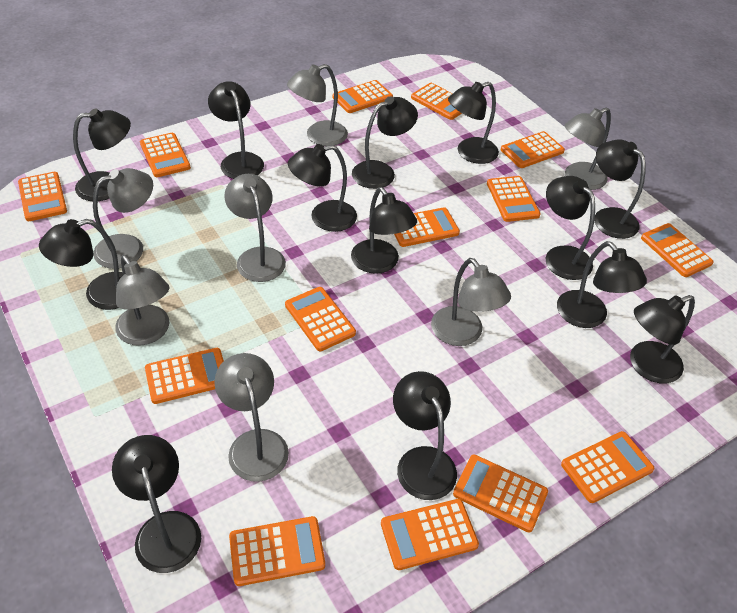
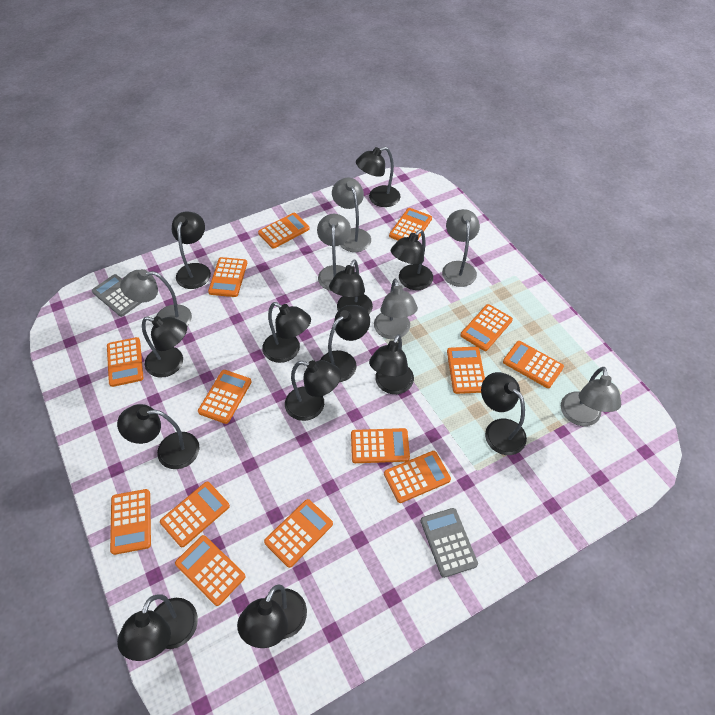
grey calculator: 0 -> 2
grey lamp: 7 -> 6

